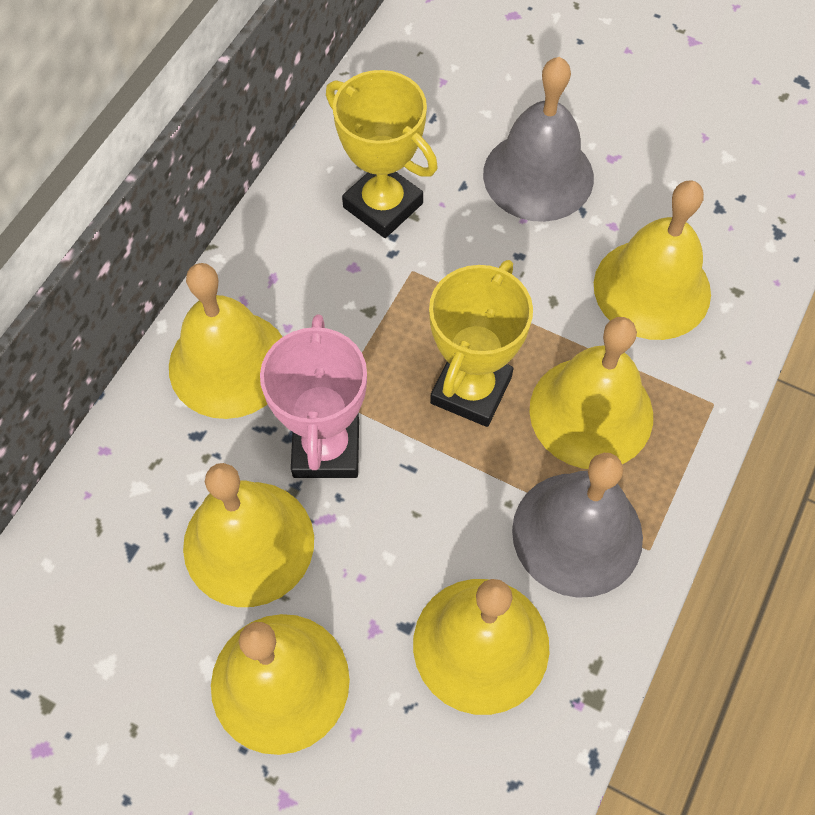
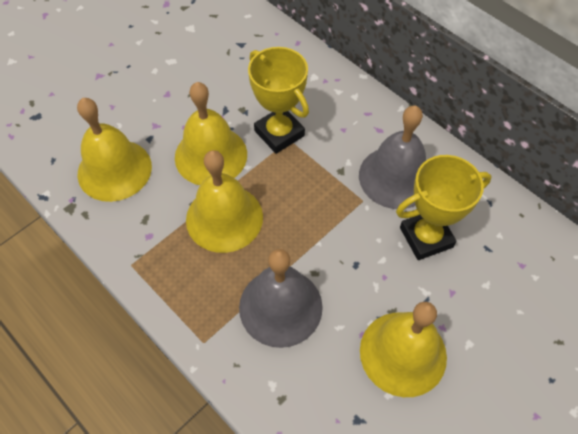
pink trophy: 1 -> 0
yellow bell: 6 -> 4

